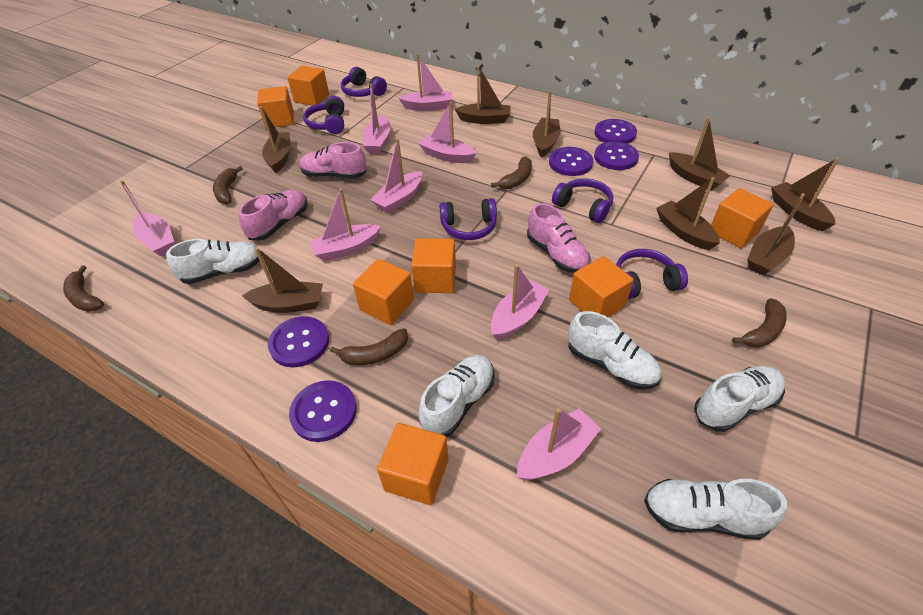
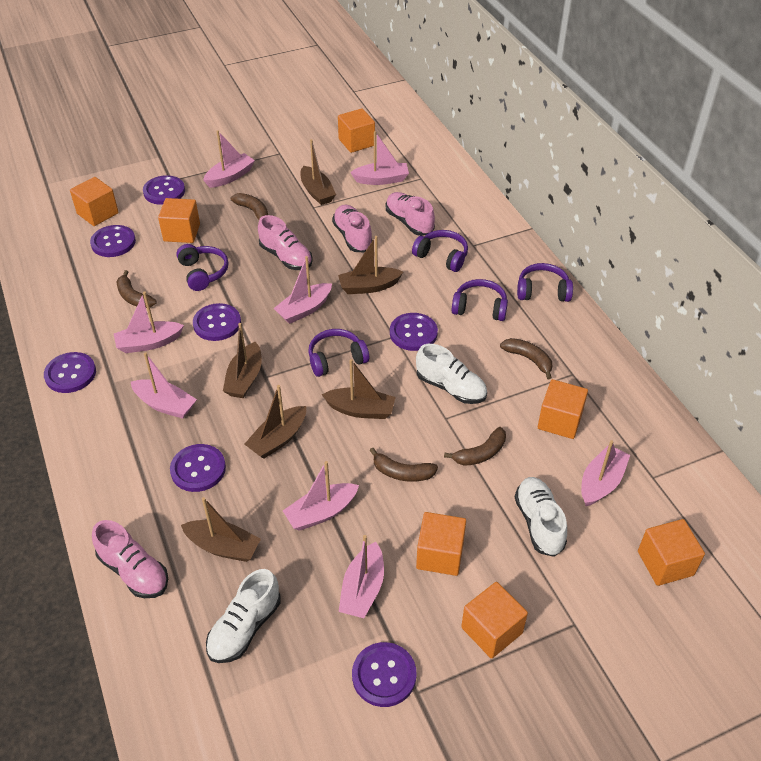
brown boat: 8 -> 6
pink shoe: 3 -> 4
purple button: 5 -> 7
white shoe: 5 -> 3

